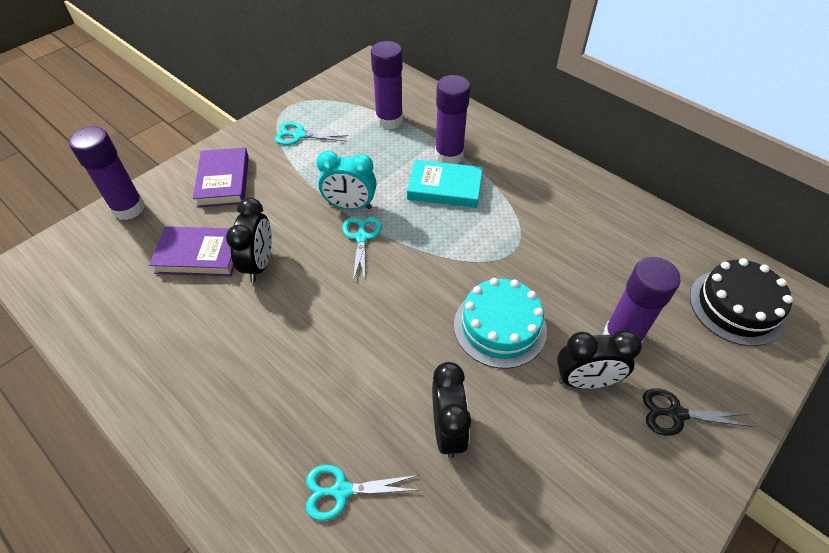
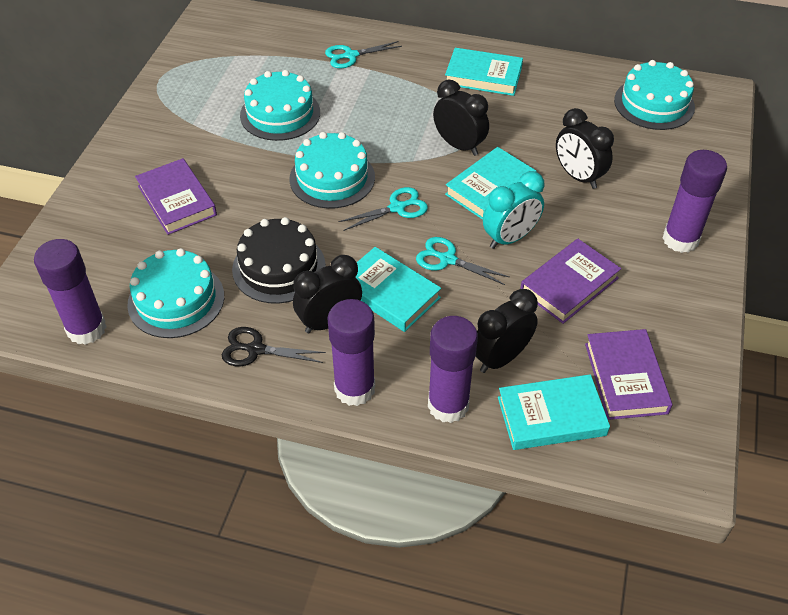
black clock: 3 -> 4
purple book: 2 -> 3
turquoise book: 1 -> 4
turquoise cake: 1 -> 4

